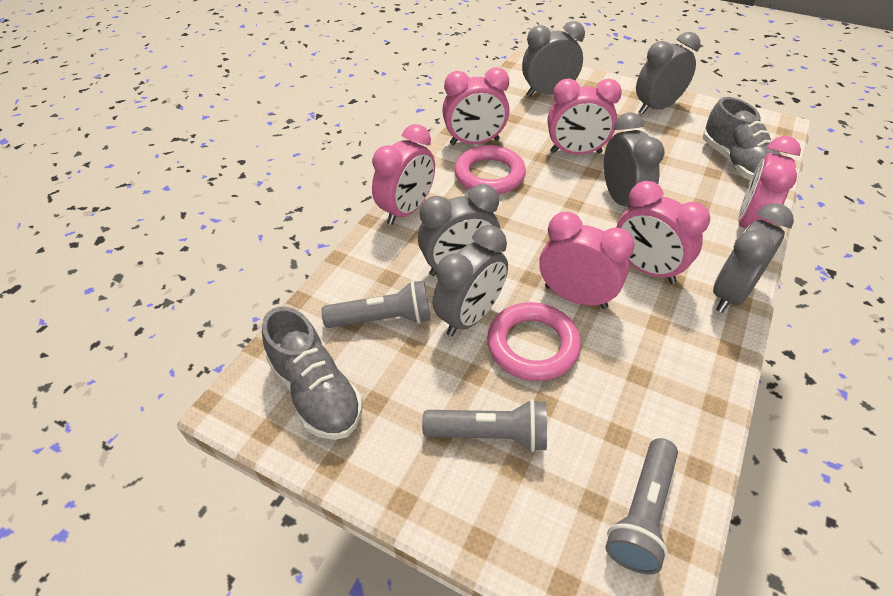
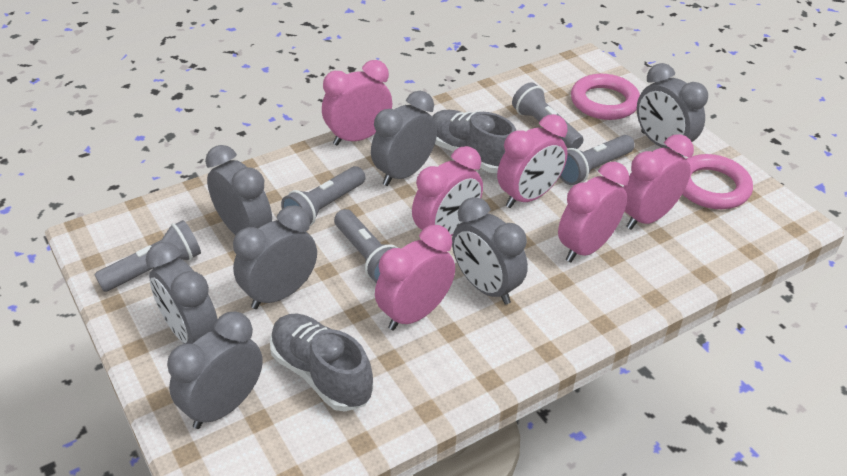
grey clock: 6 -> 7
grey flashlight: 3 -> 5

